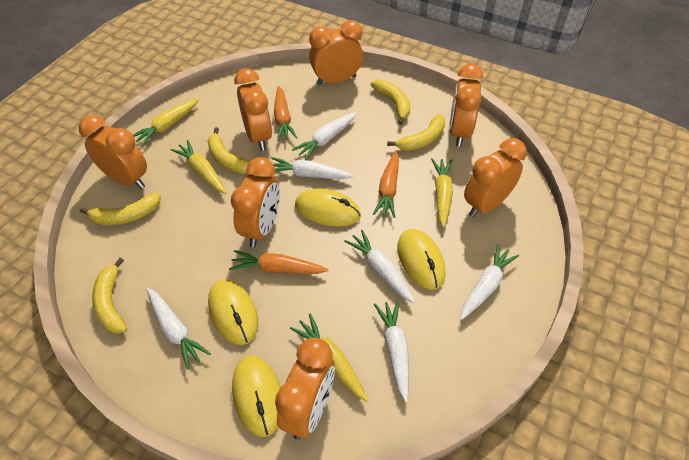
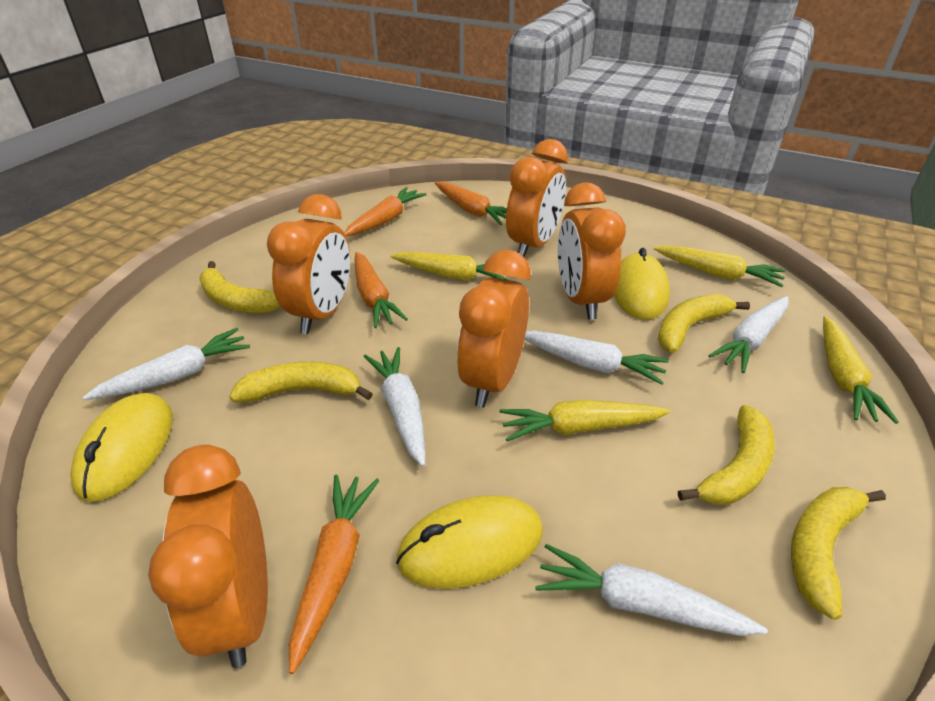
orange carrot: 3 -> 4
orange clock: 7 -> 5
white carrot: 6 -> 5
yellow mouse: 4 -> 3

